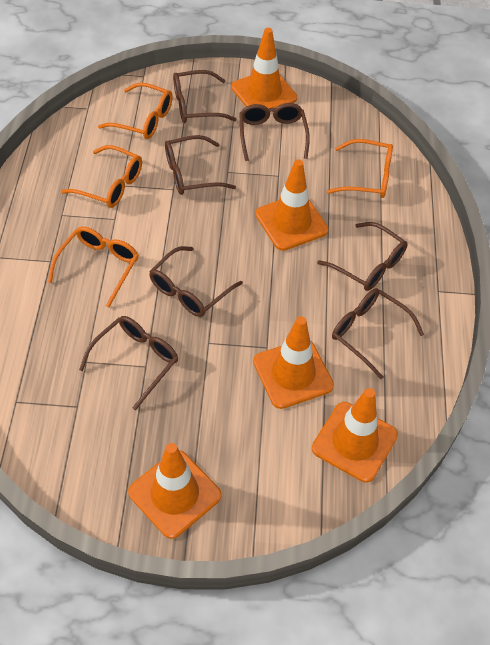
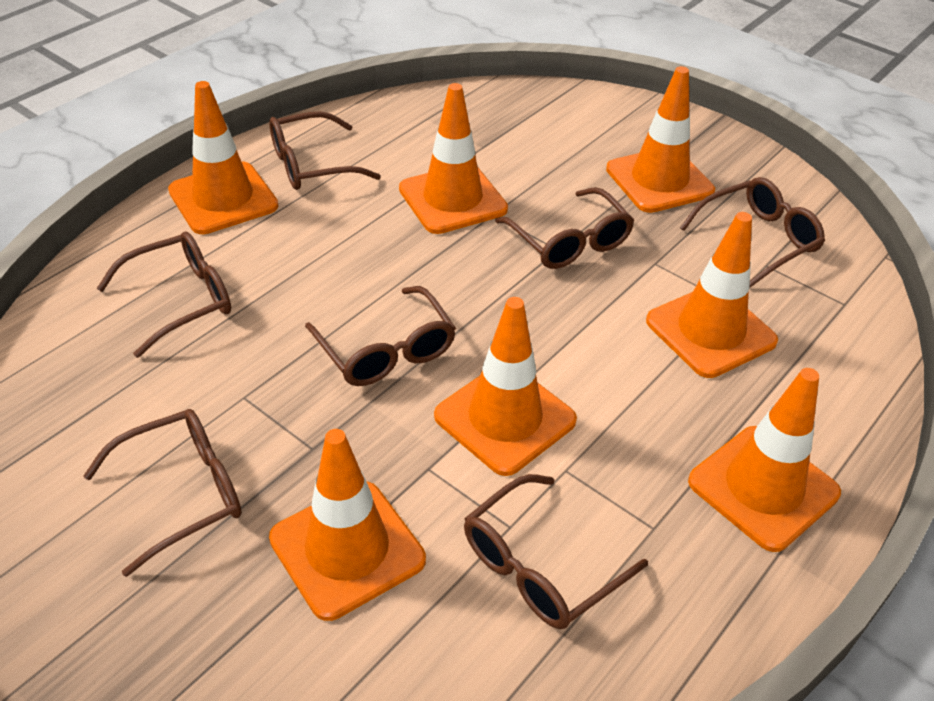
orange glasses: 4 -> 0
orange traffic cone: 5 -> 7

